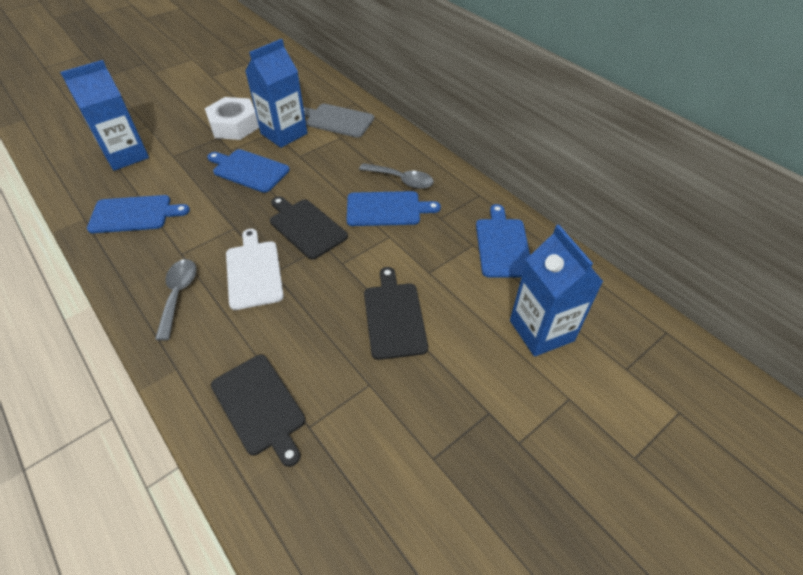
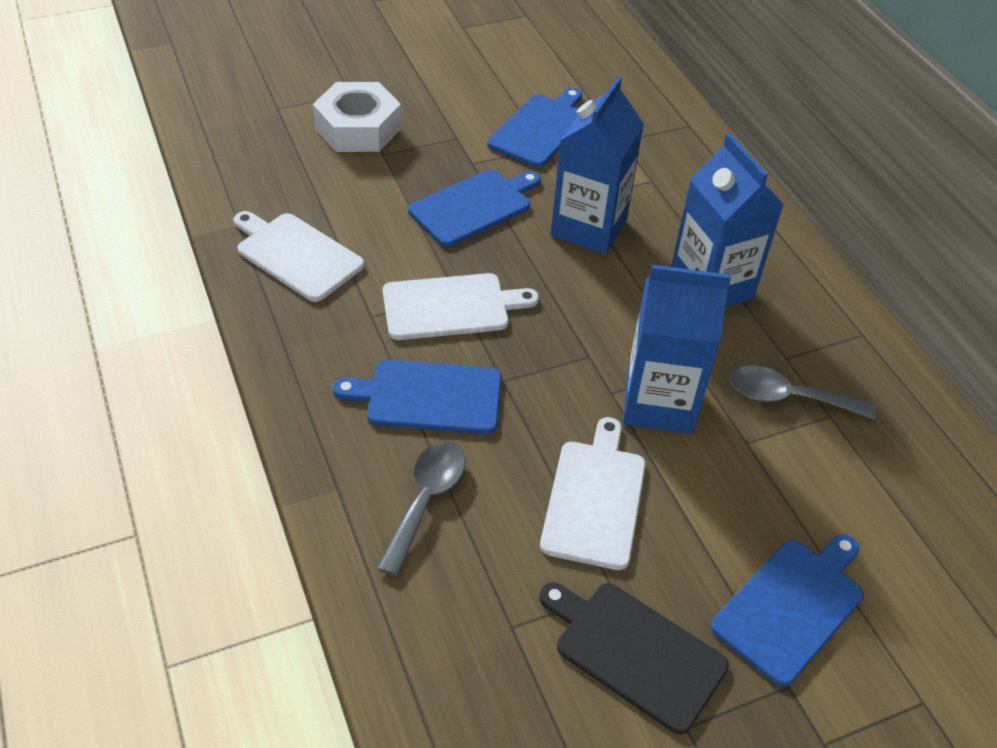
black cutting board: 3 -> 1
grey cutting board: 1 -> 0
white cutting board: 1 -> 3

